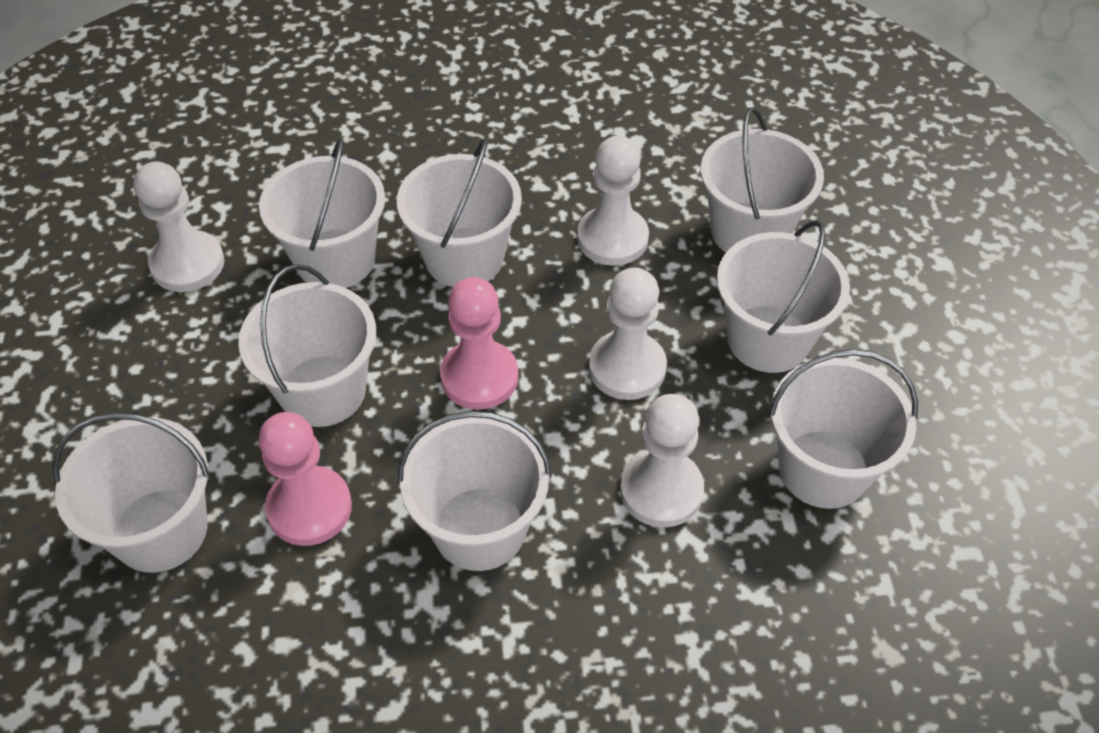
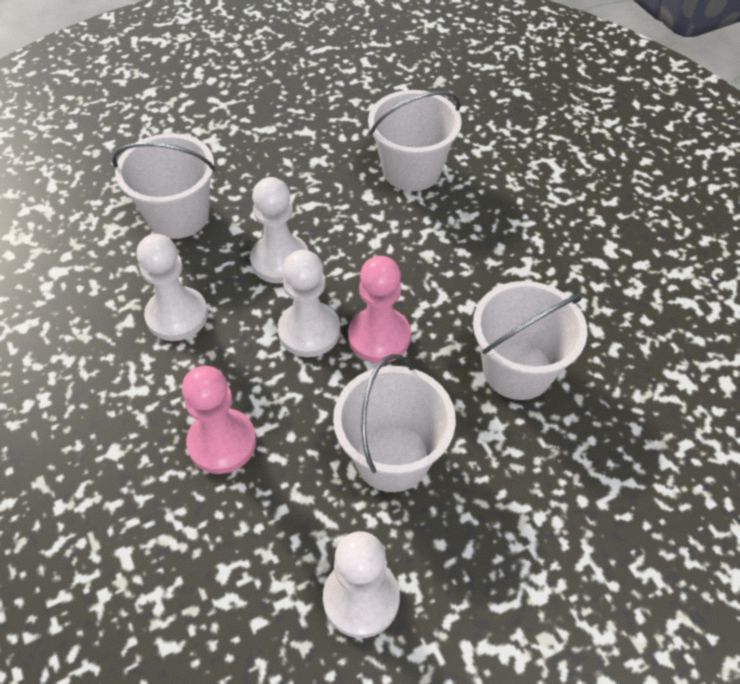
white bucket: 8 -> 4

